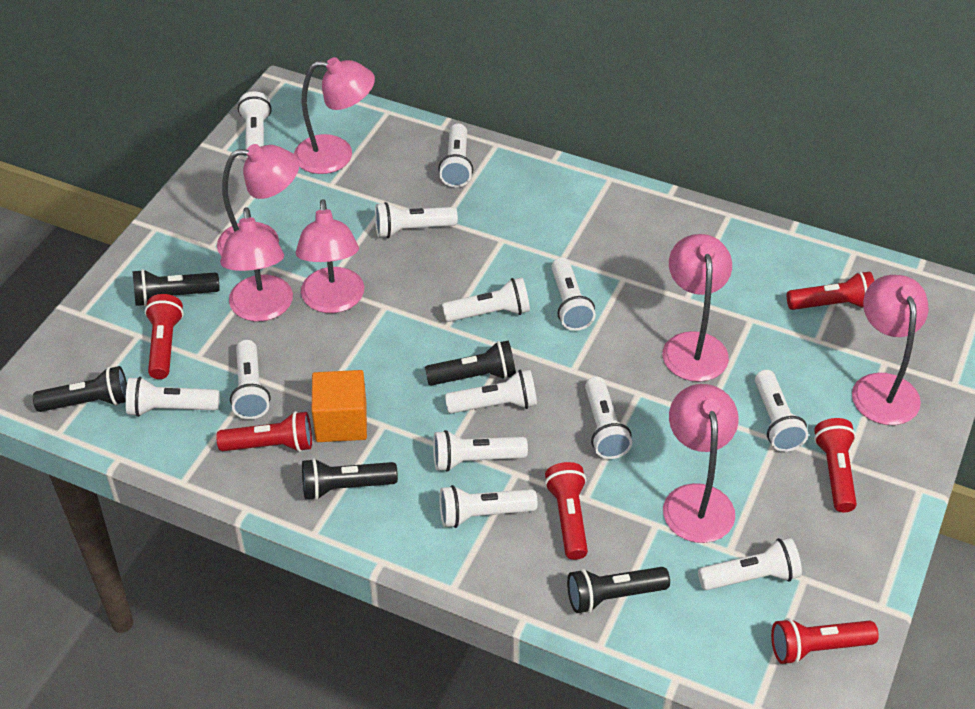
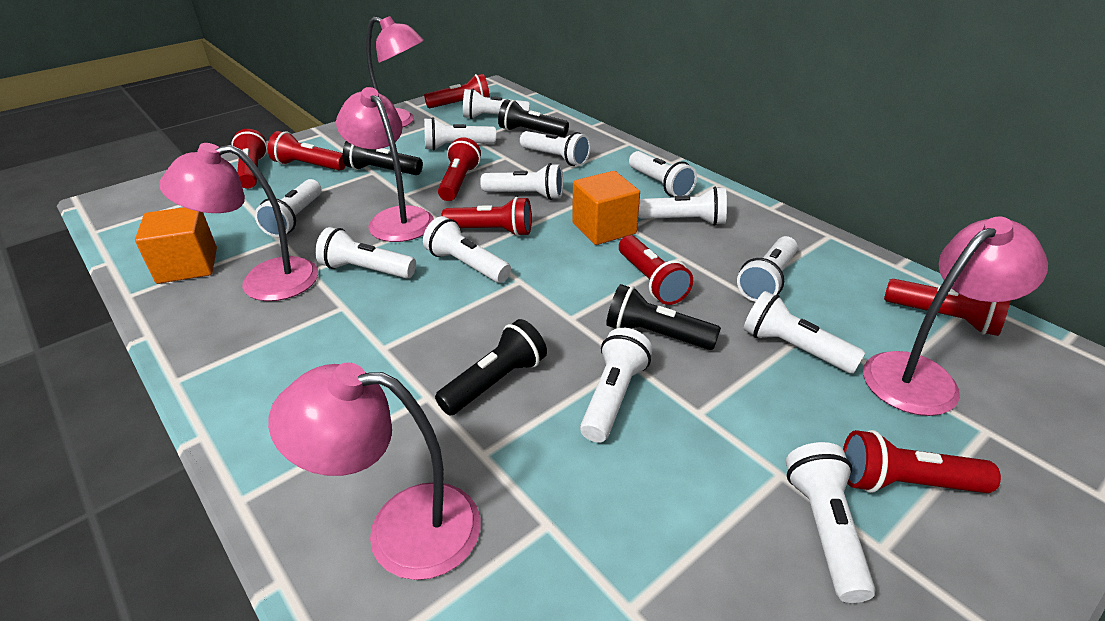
black flashlight: 5 -> 4
orange cube: 1 -> 2
pink lamp: 7 -> 5
red flashlight: 6 -> 8

